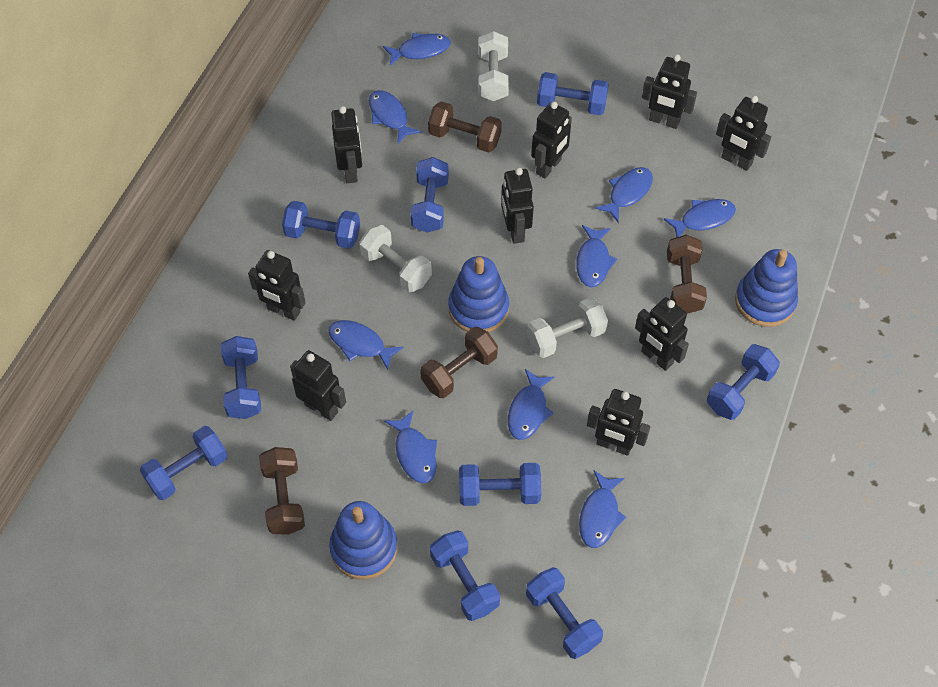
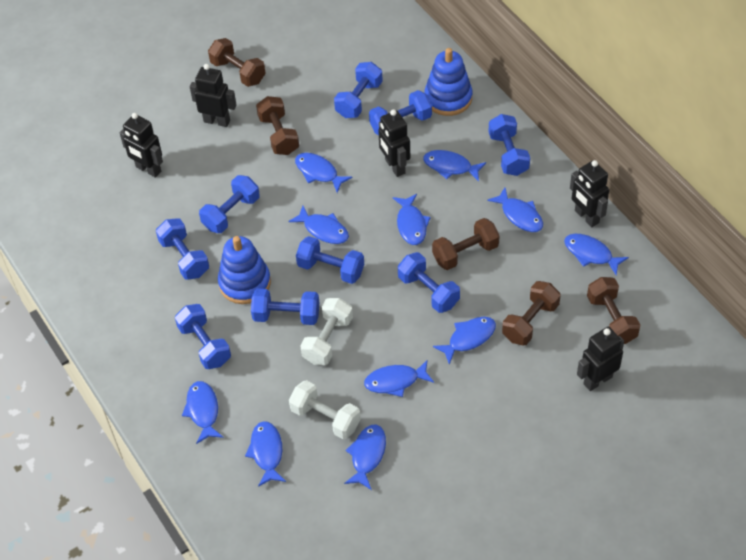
black robot: 9 -> 5
blue fish: 9 -> 11
blue stacking toy: 3 -> 2
brown dumbbell: 4 -> 5
white dumbbell: 3 -> 2

